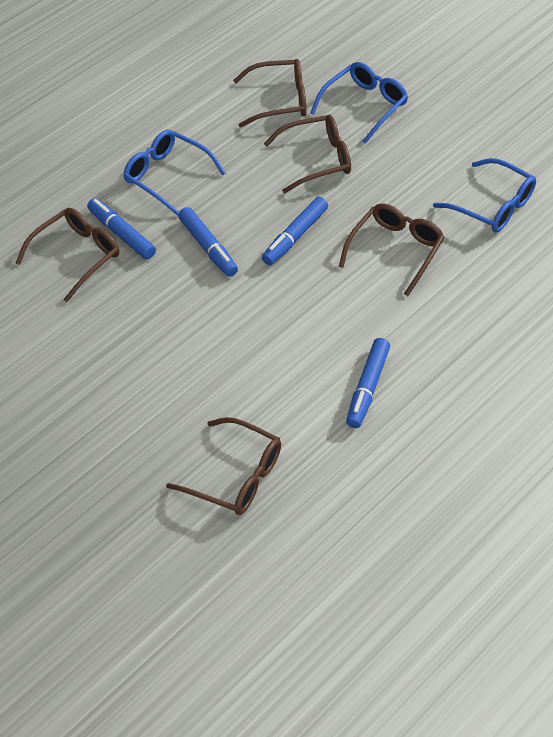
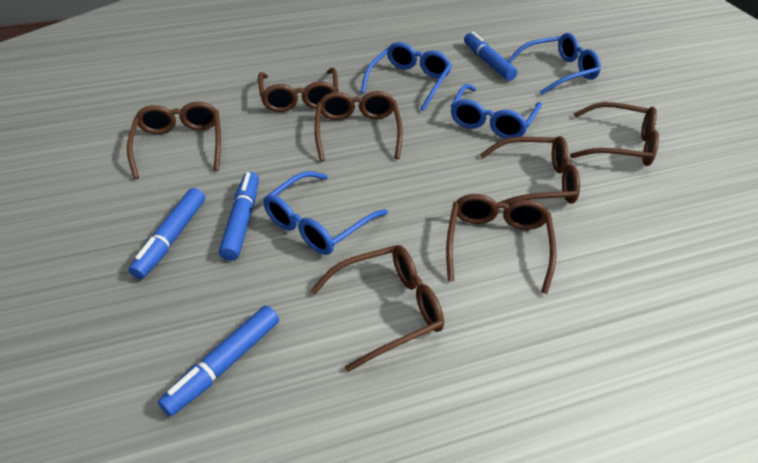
blue glasses: 3 -> 4
brown glasses: 5 -> 7

